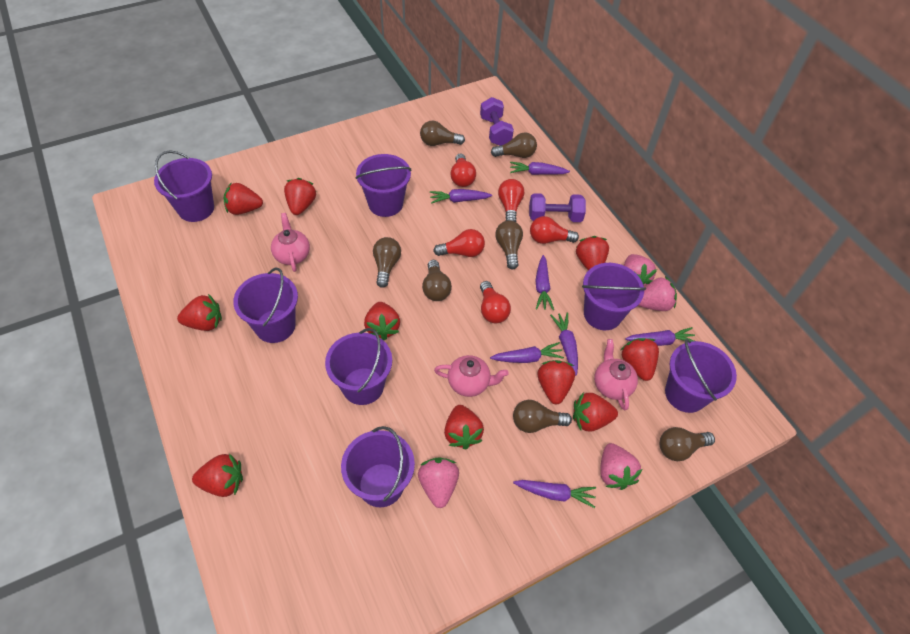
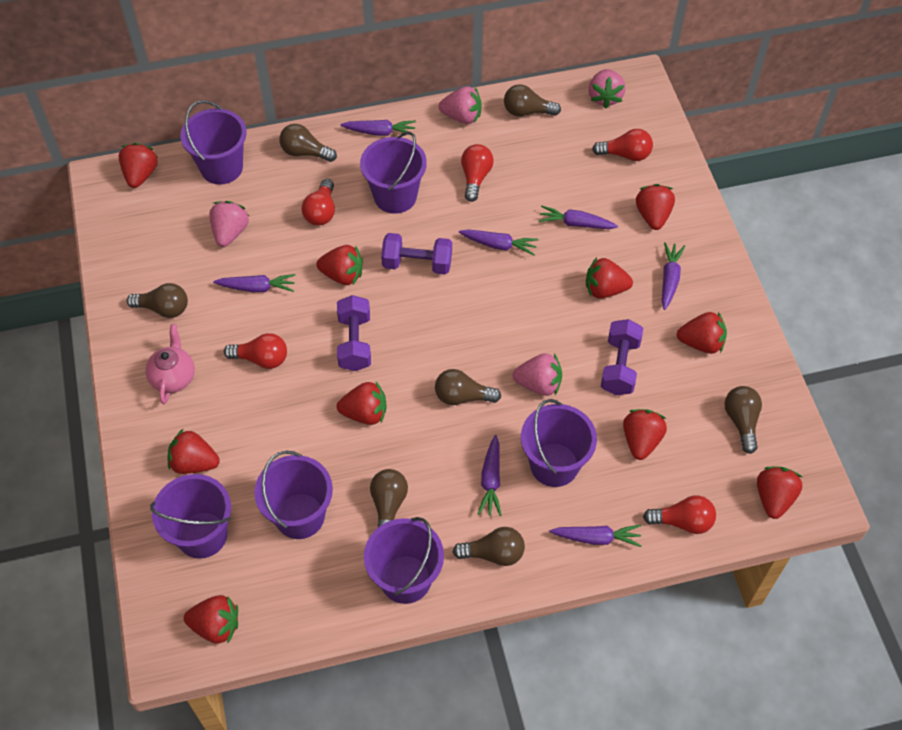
pink teapot: 3 -> 1
purple bucket: 7 -> 6
purple dumbbell: 2 -> 3

